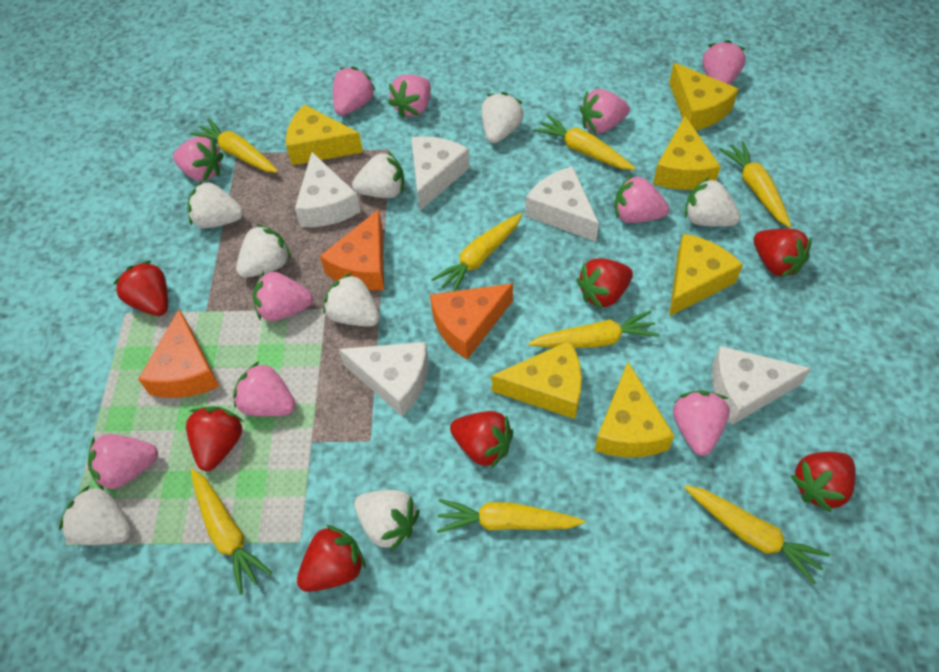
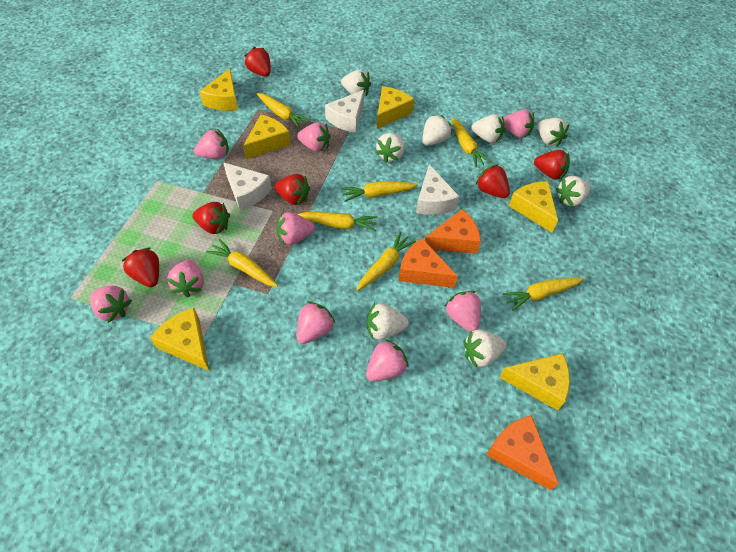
pink strawberry: 10 -> 9
red strawberry: 7 -> 6
white cheese: 5 -> 3
yellow carrot: 8 -> 7

